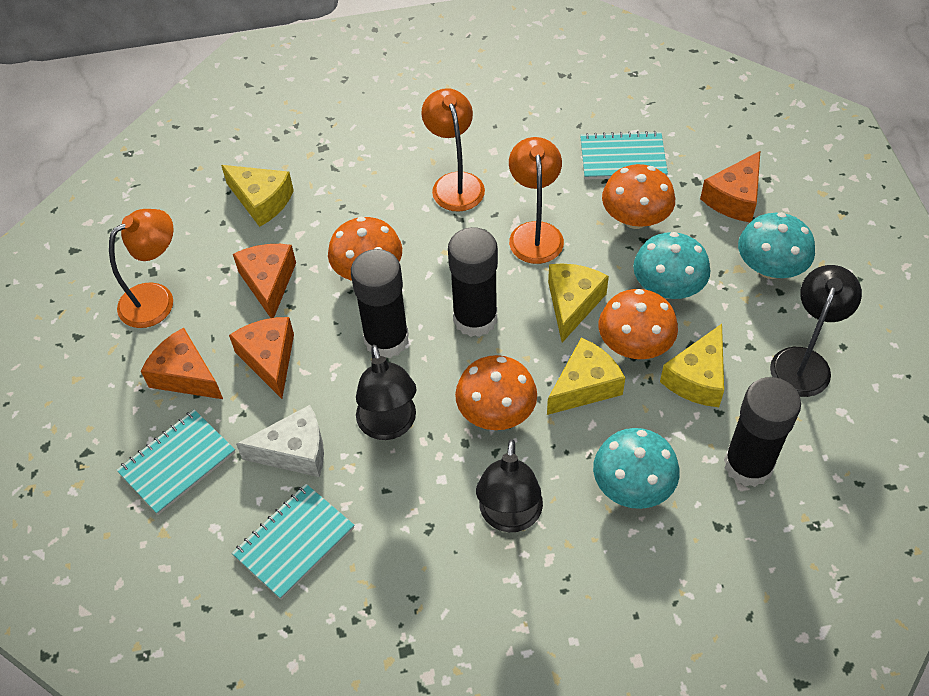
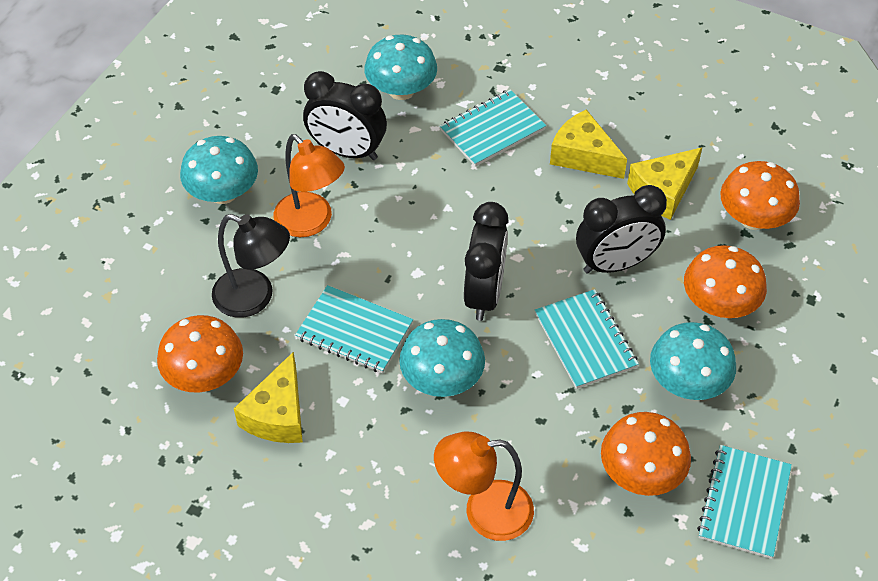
black clock: 0 -> 3
black glue stick: 3 -> 0
black lamp: 3 -> 1
orange cheese: 4 -> 0
orange lamp: 3 -> 2
turquoise mushroom: 3 -> 4
turquoise notebook: 3 -> 4
white cheese: 1 -> 0
yellow cheese: 4 -> 3

